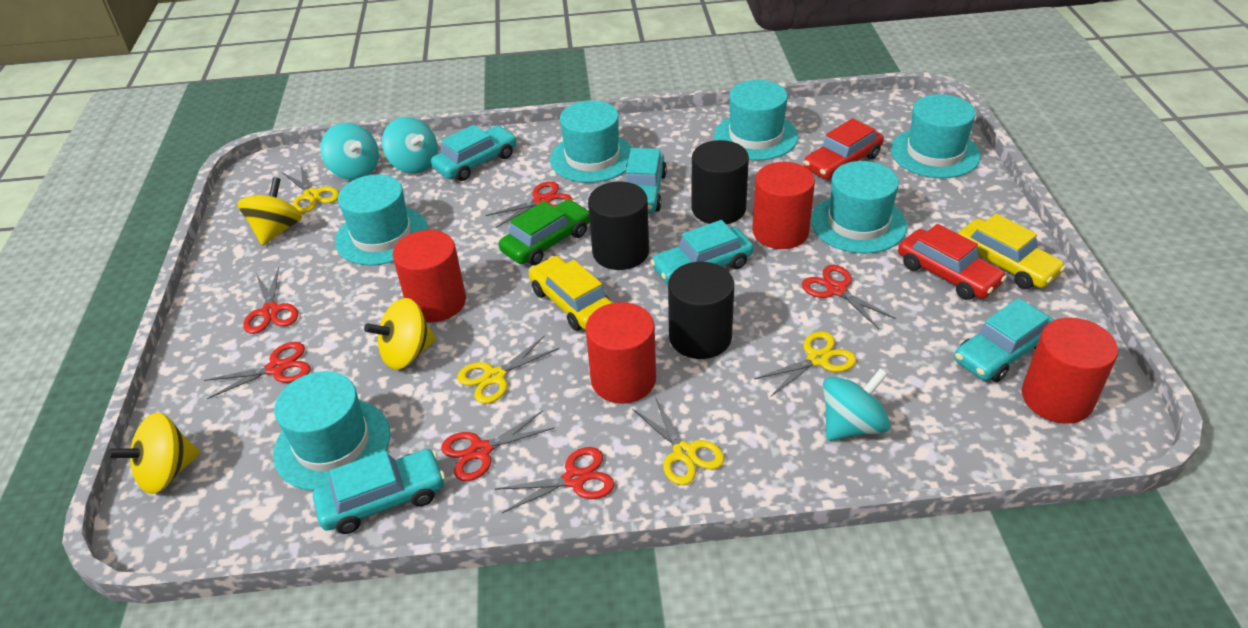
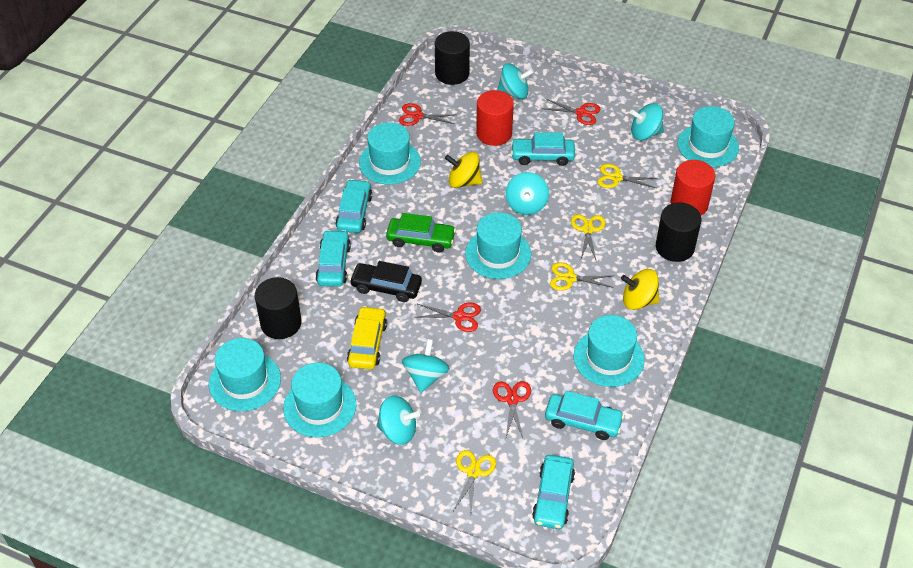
black car: 0 -> 1
red car: 2 -> 0
red cylinder: 4 -> 2
red scissors: 6 -> 4
turquoise spinning top: 3 -> 5
yellow car: 2 -> 1
yellow spinning top: 3 -> 2

